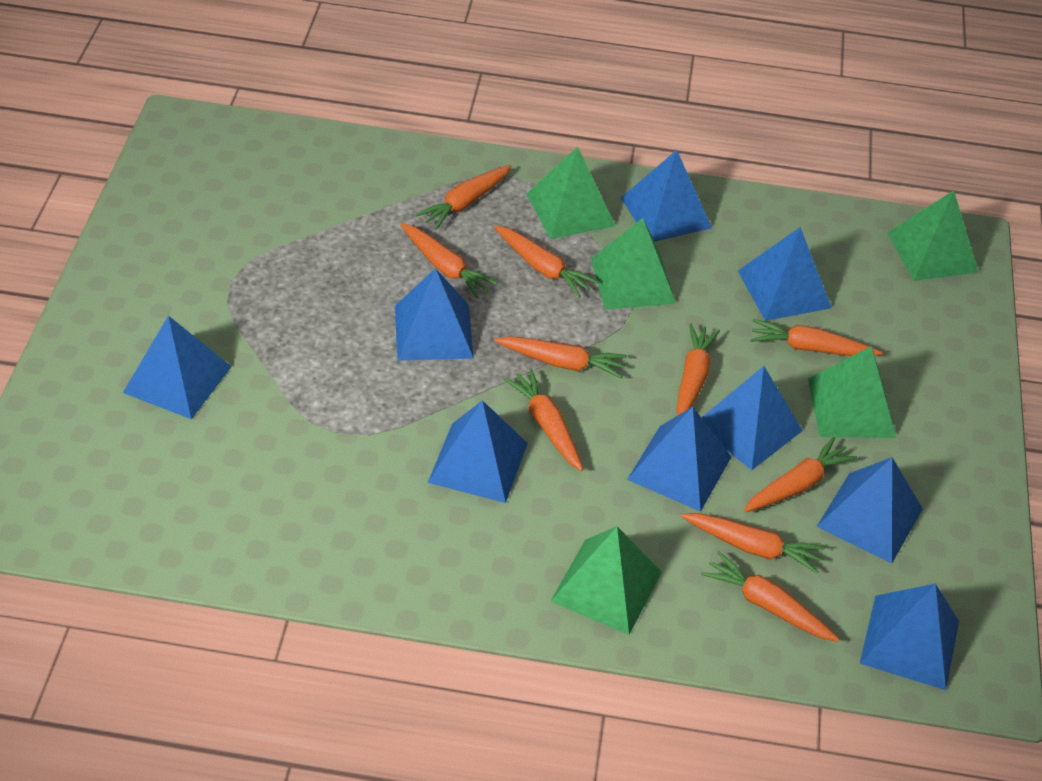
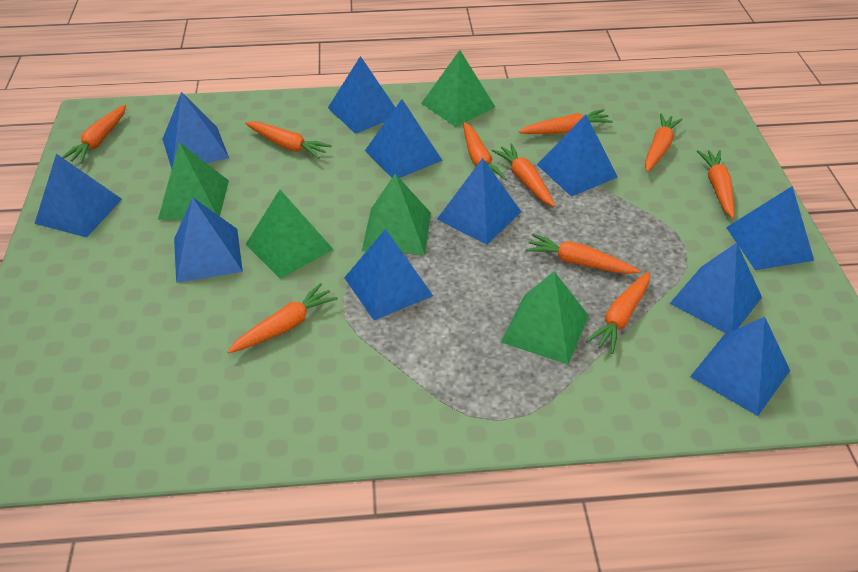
blue pyramid: 9 -> 11

